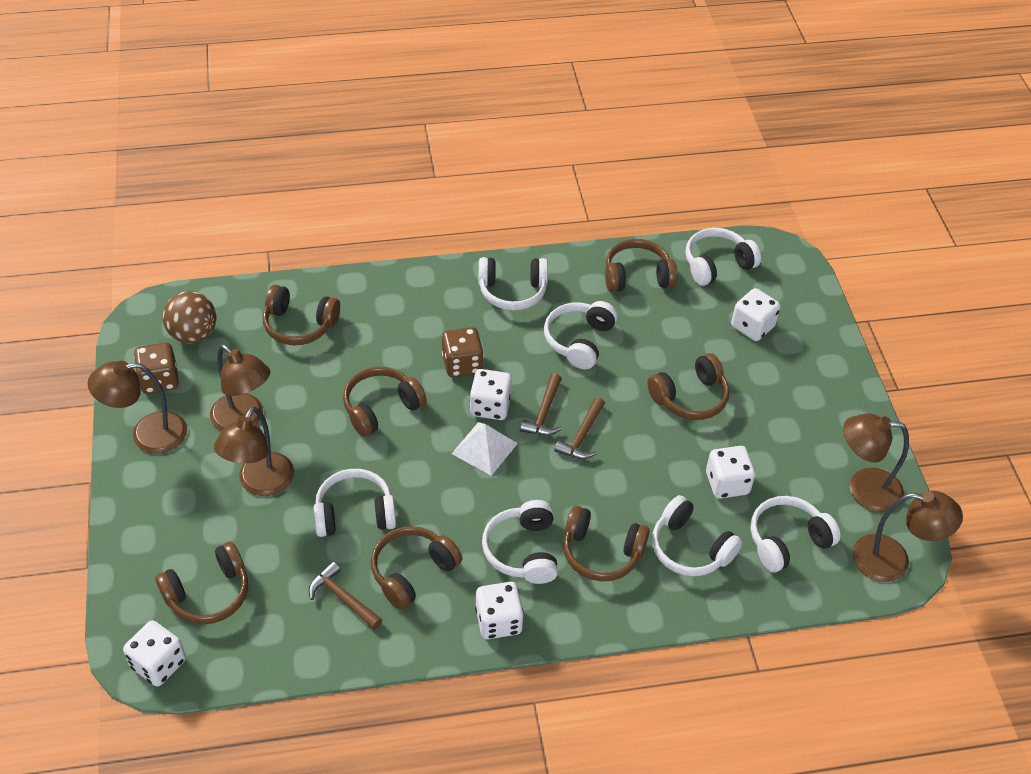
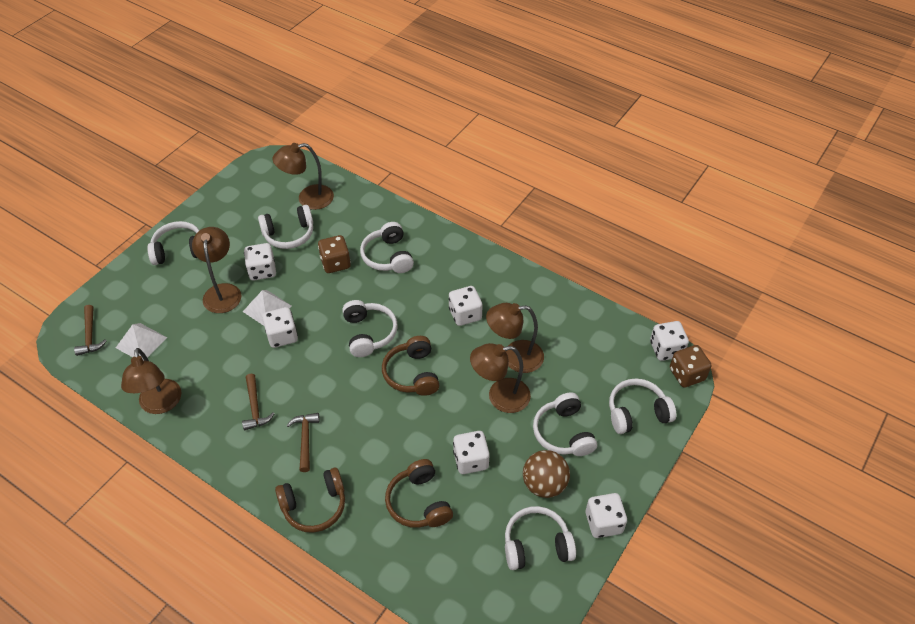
brown headphones: 7 -> 3
white dice: 5 -> 6
white pyramid: 1 -> 2

